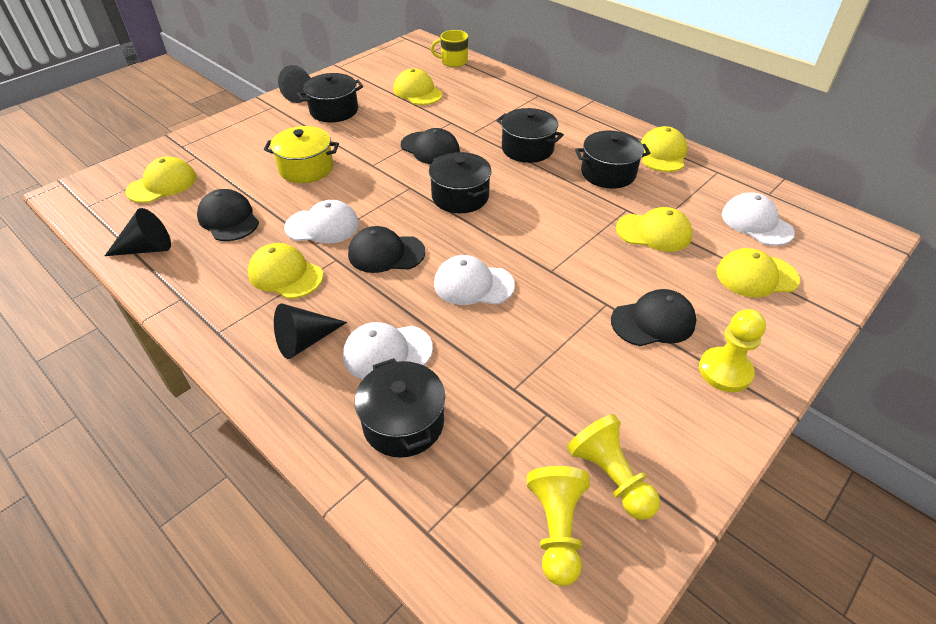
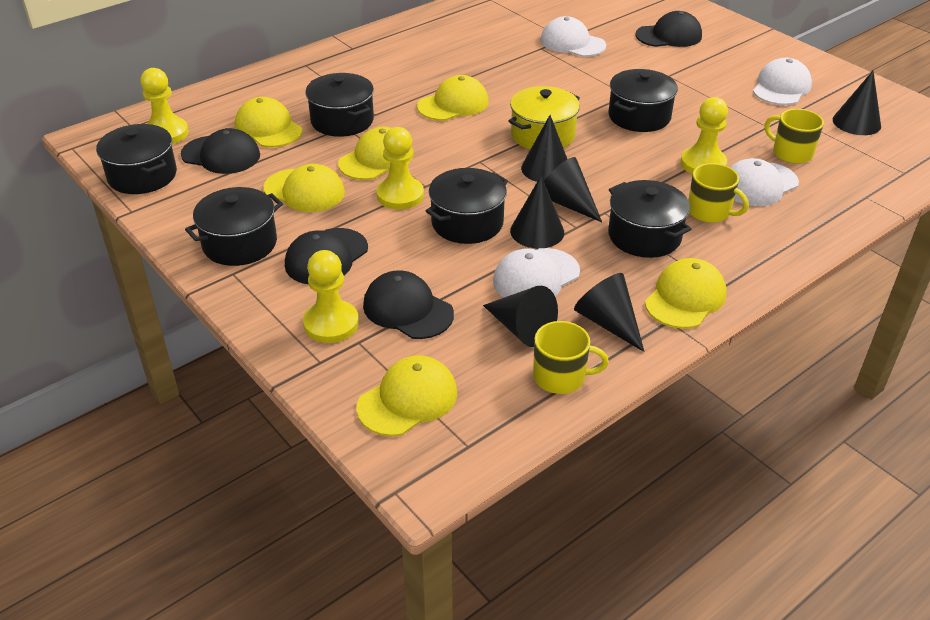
black cone: 3 -> 6
black pot: 5 -> 6
yellow mug: 1 -> 3
yellow pawn: 3 -> 4

